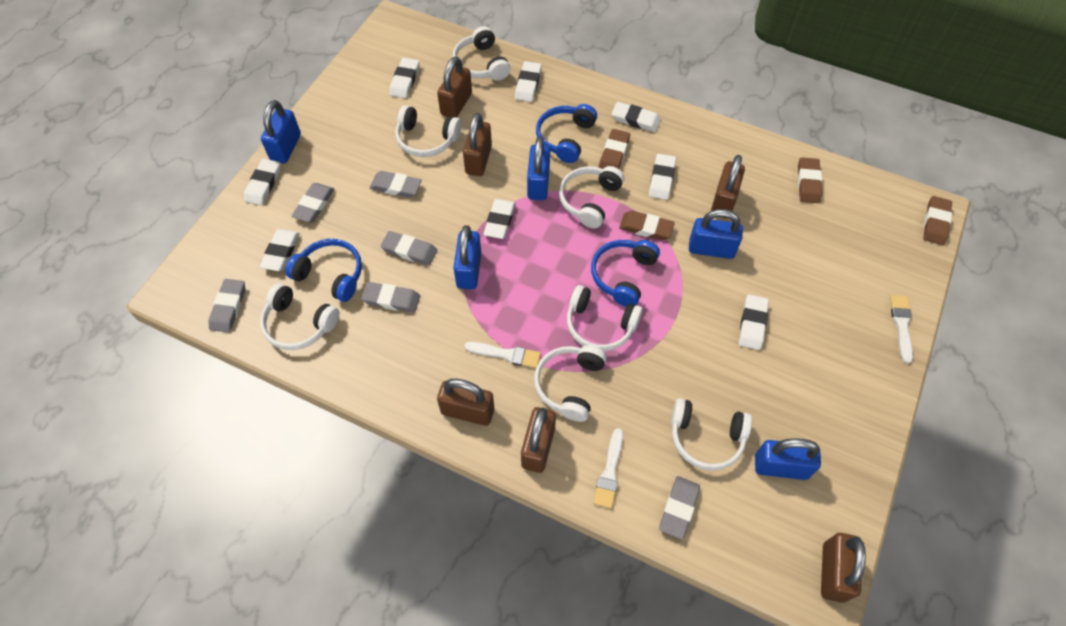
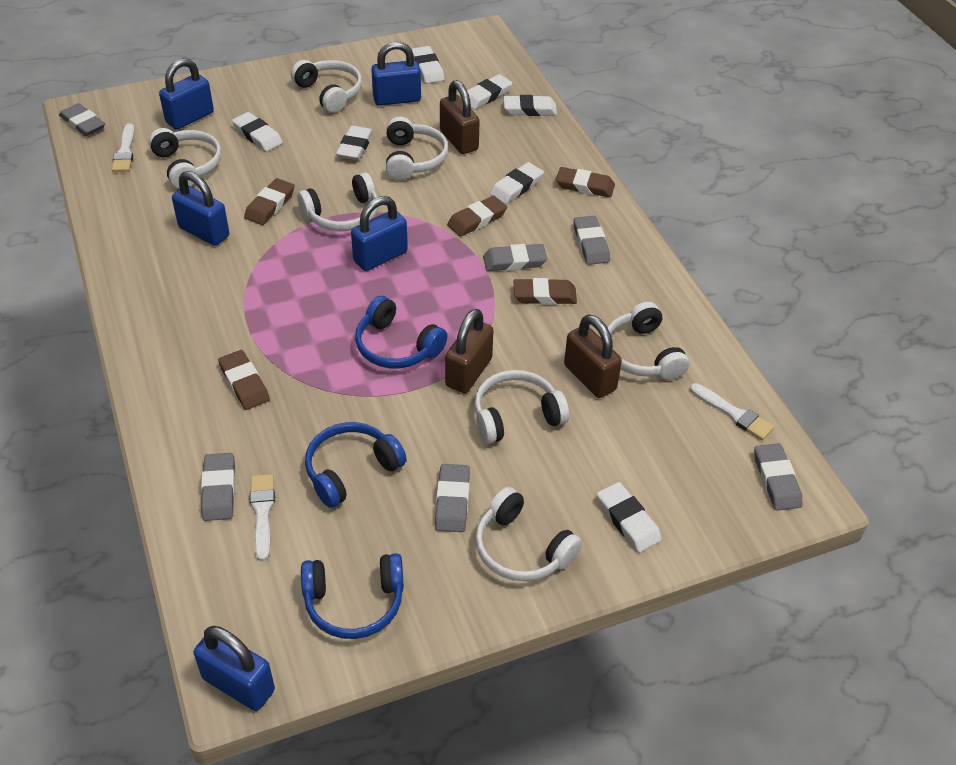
brown eraser: 4 -> 5
brown padlock: 6 -> 3
white eraser: 8 -> 7

